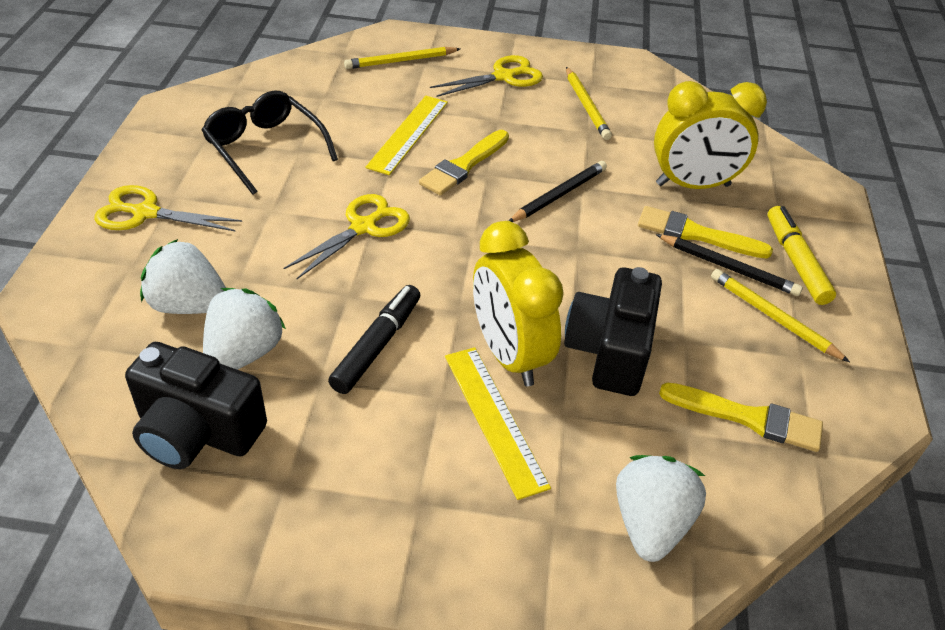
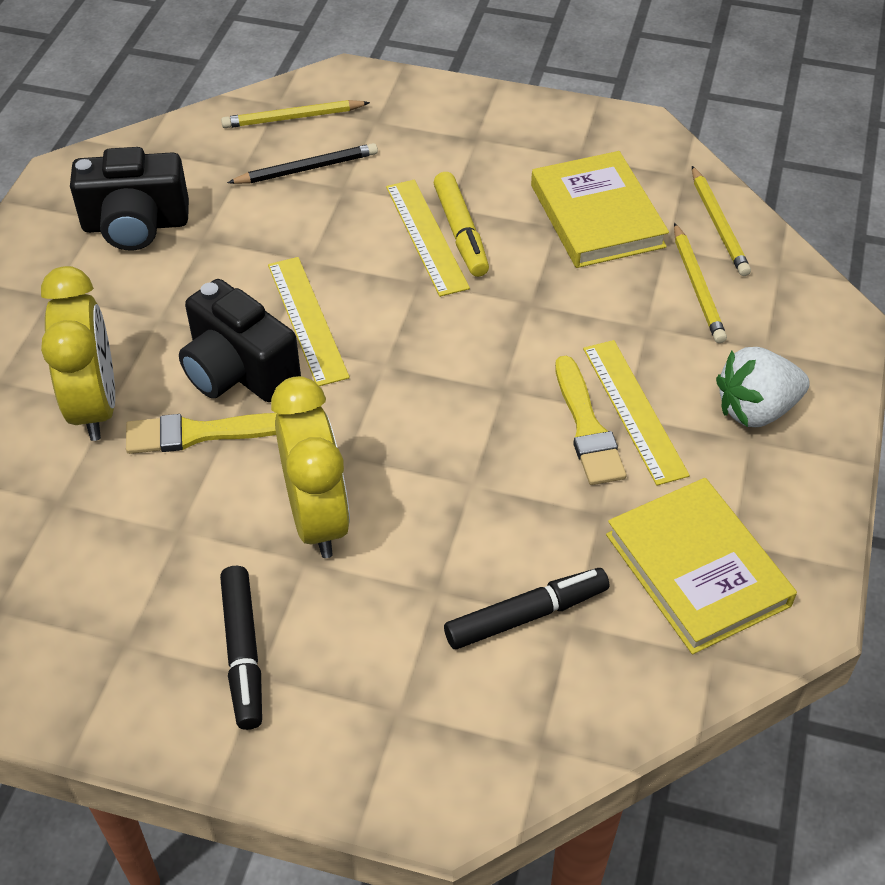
black glasses: 1 -> 0
black marker: 1 -> 2
black pencil: 2 -> 1
white strawberry: 3 -> 1
yellow book: 0 -> 2
yellow brush: 3 -> 2
yellow ruler: 2 -> 3
yellow scissors: 3 -> 0

